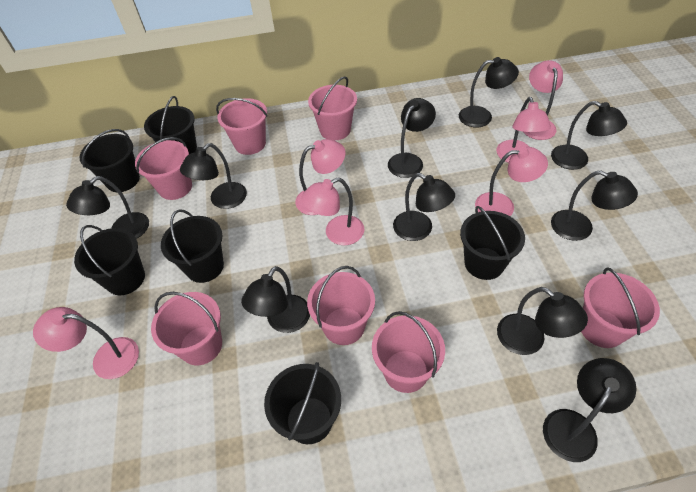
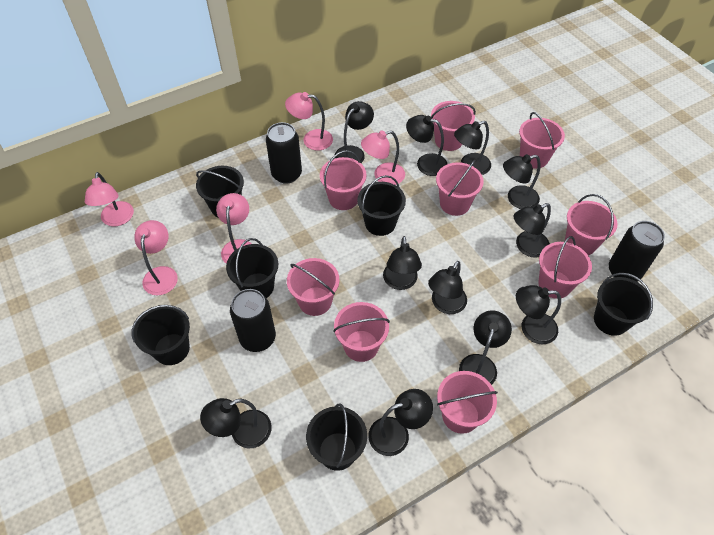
black can: 0 -> 3
black lamp: 10 -> 11
pink bucket: 7 -> 9
pink lamp: 6 -> 5

